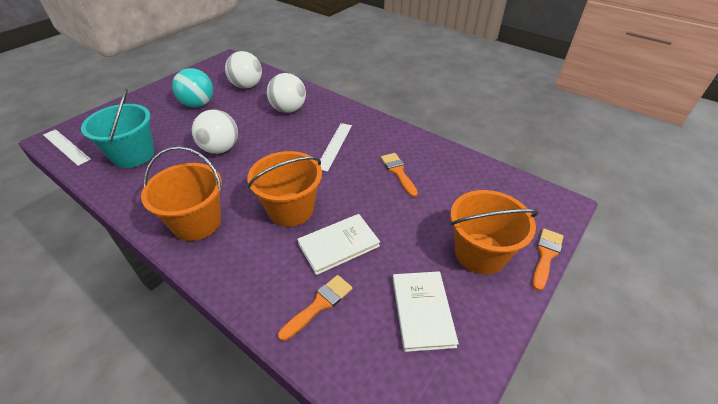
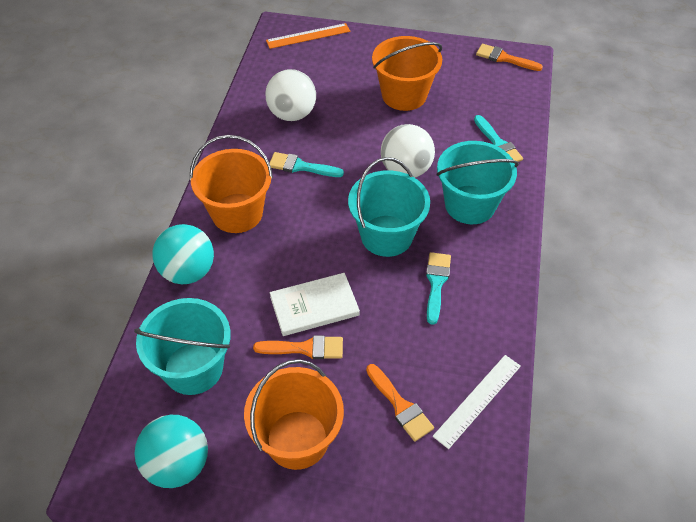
orange ruler: 0 -> 1
turquoise ball: 1 -> 2
turquoise brush: 0 -> 3
turquoise bucket: 1 -> 3
white ball: 3 -> 2
white book: 2 -> 1
white ruler: 2 -> 1

